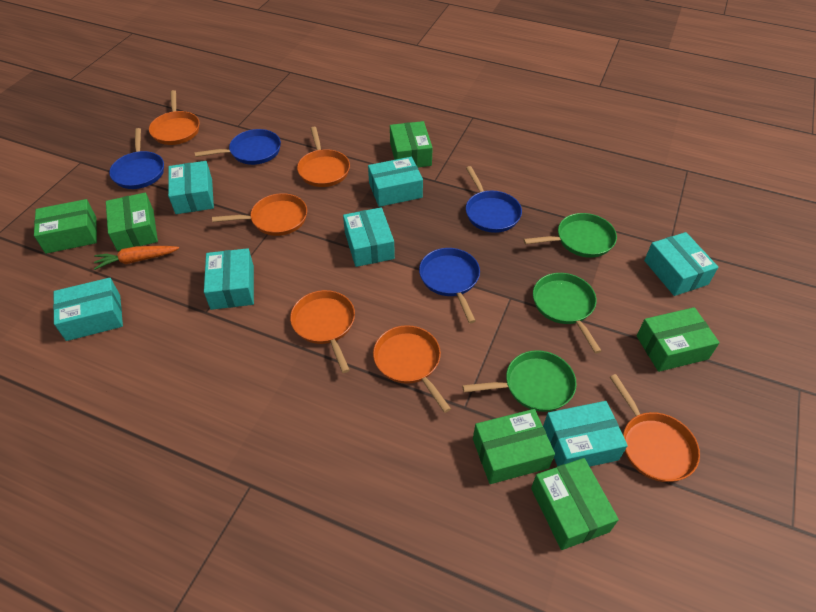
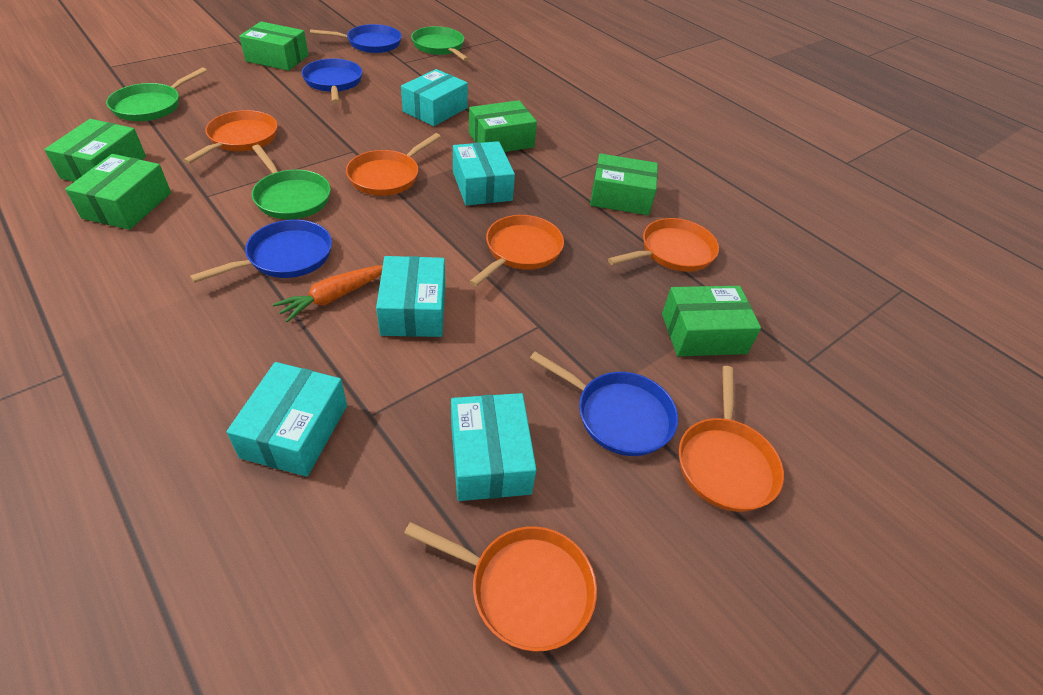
turquoise box: 7 -> 5

